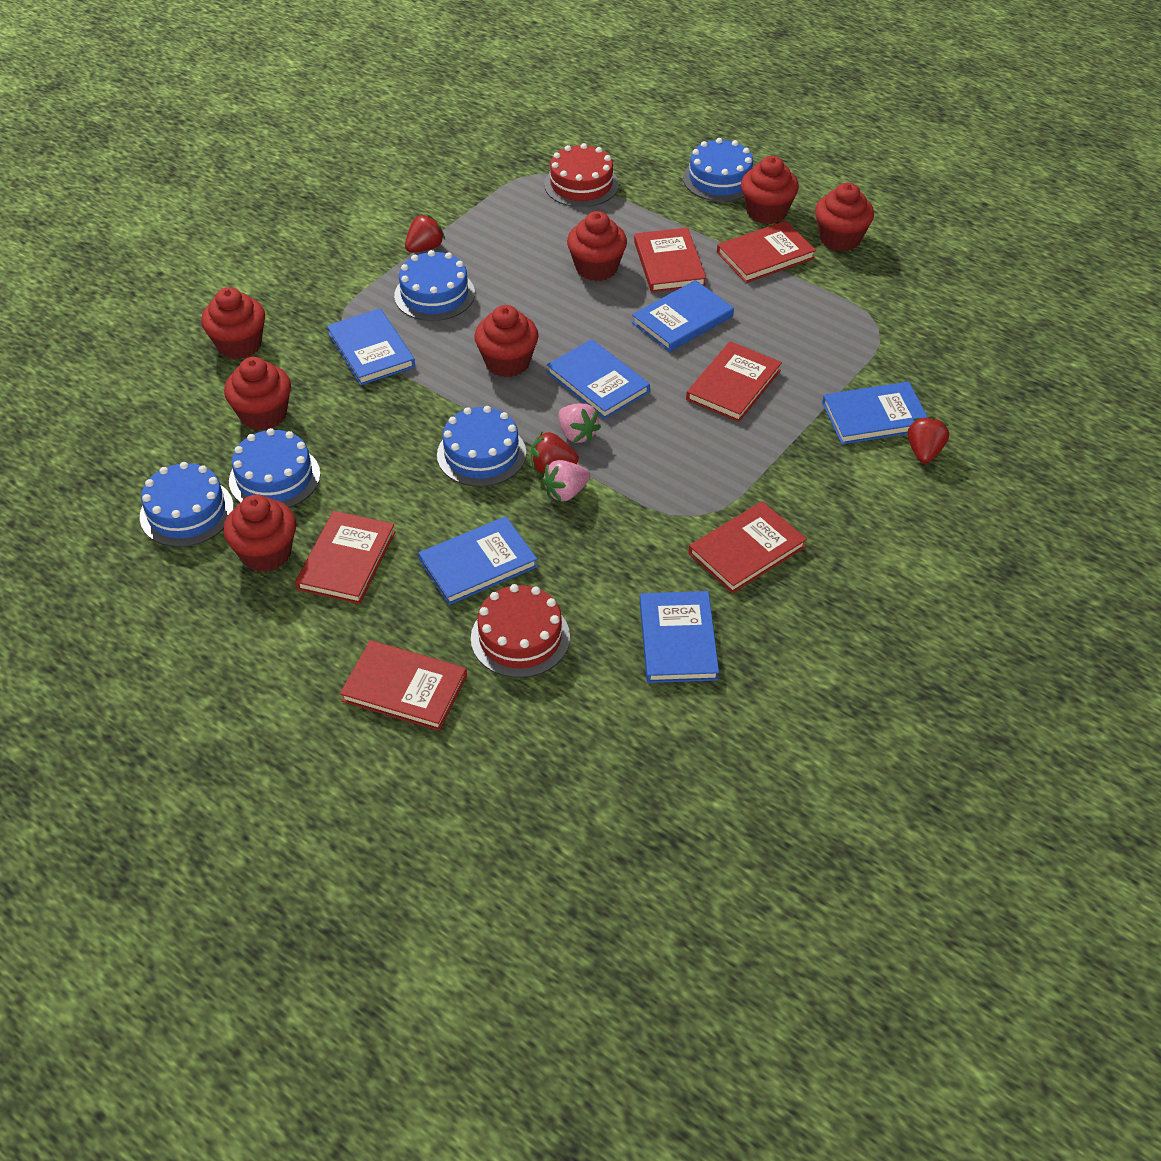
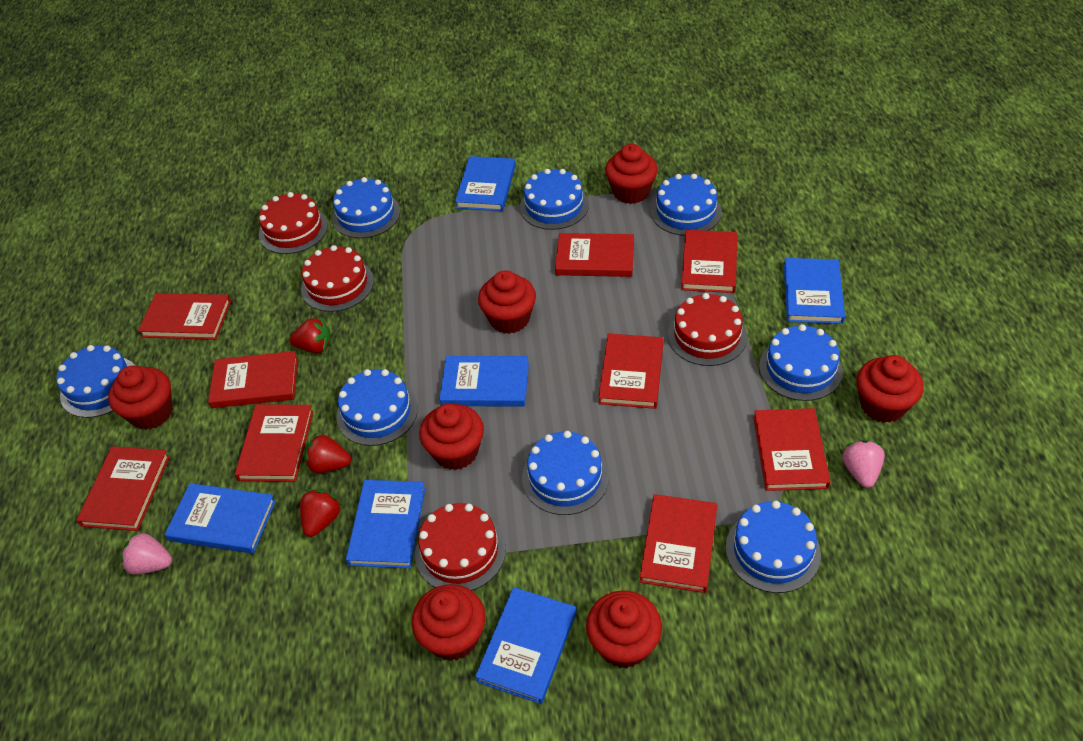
blue cake: 5 -> 8
red book: 6 -> 9
red cake: 2 -> 4

